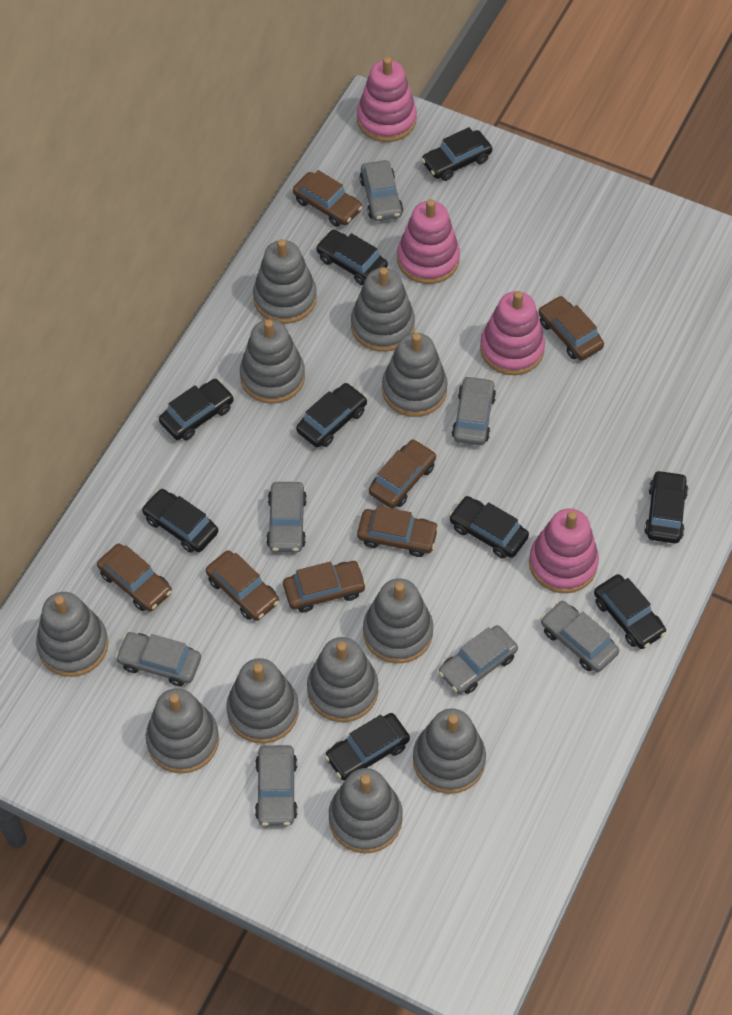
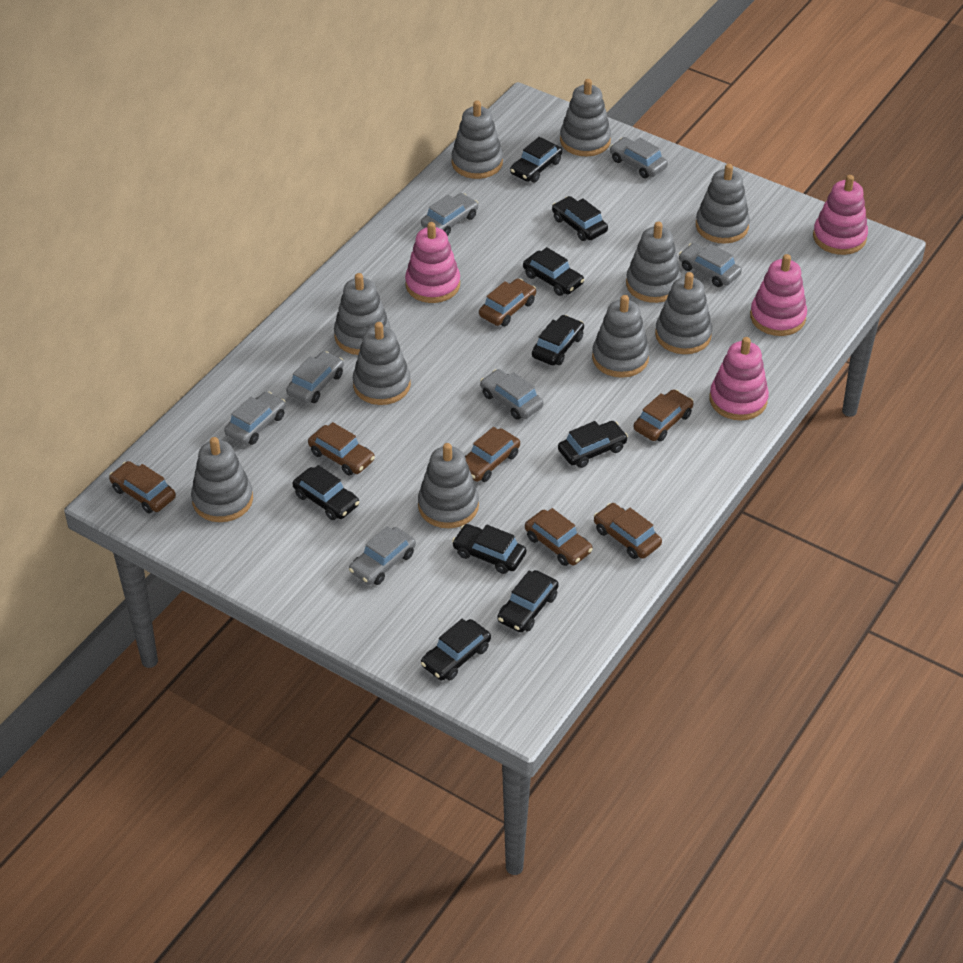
grey stacking toy: 11 -> 10

